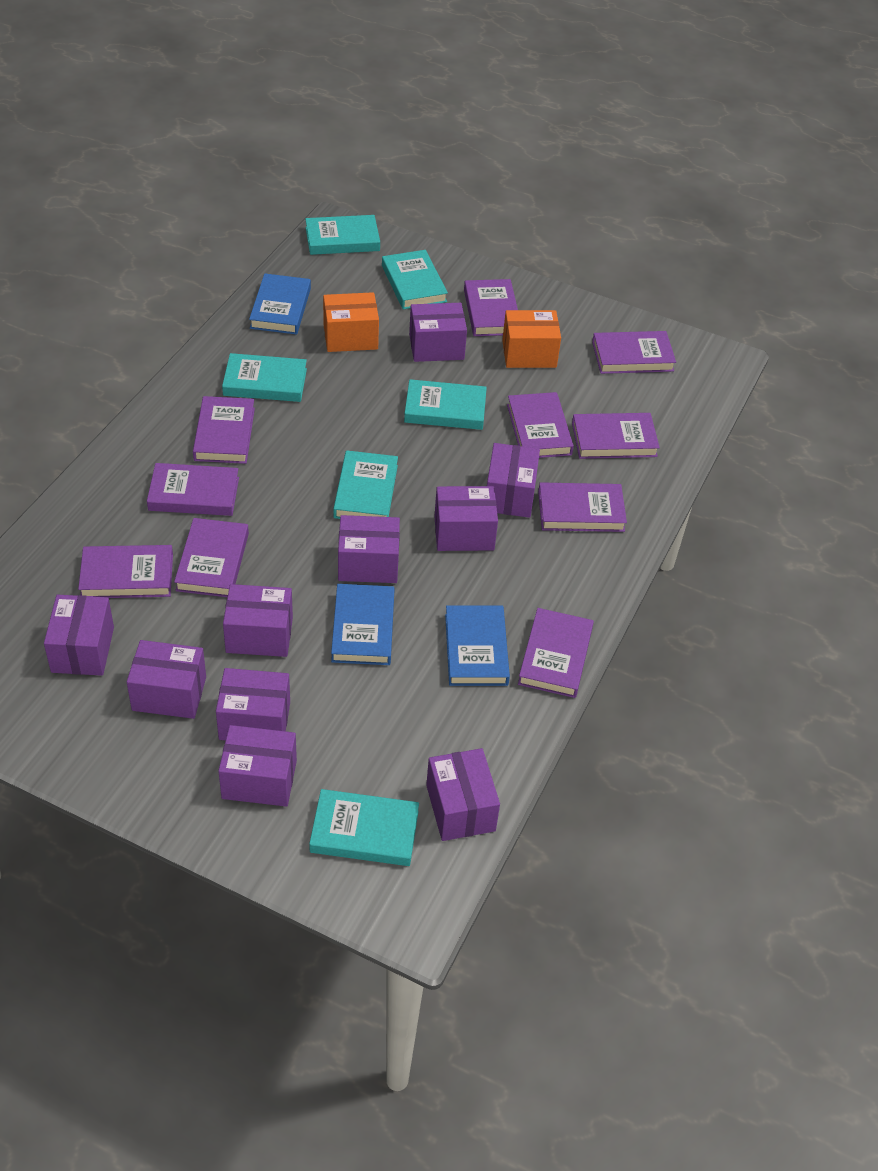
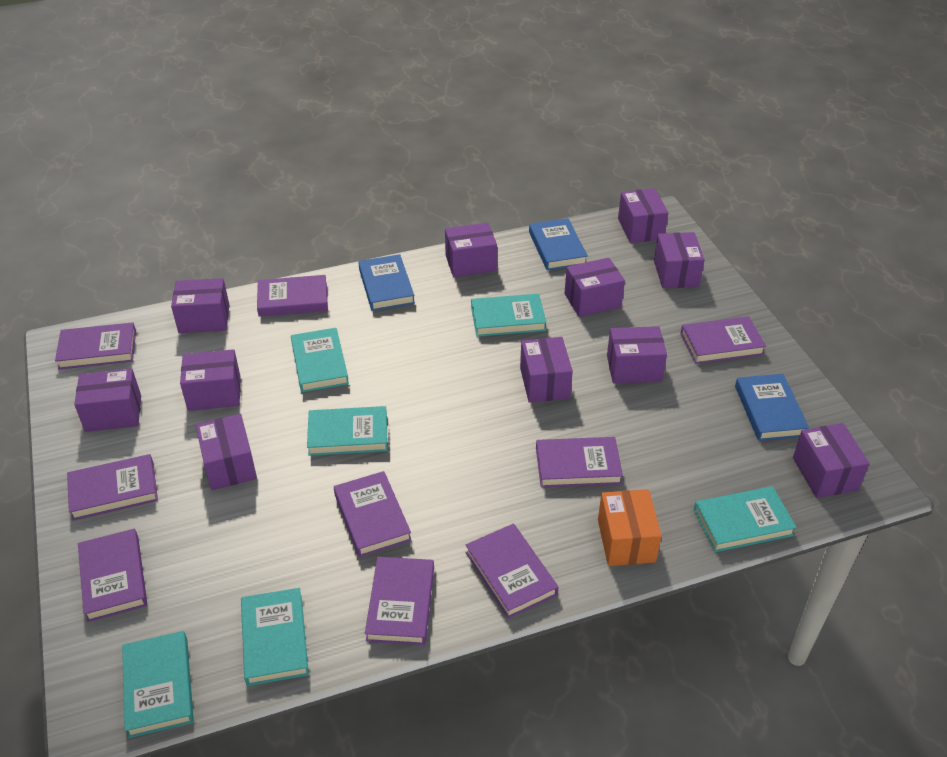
orange box: 2 -> 1
purple book: 10 -> 9
purple box: 10 -> 11

